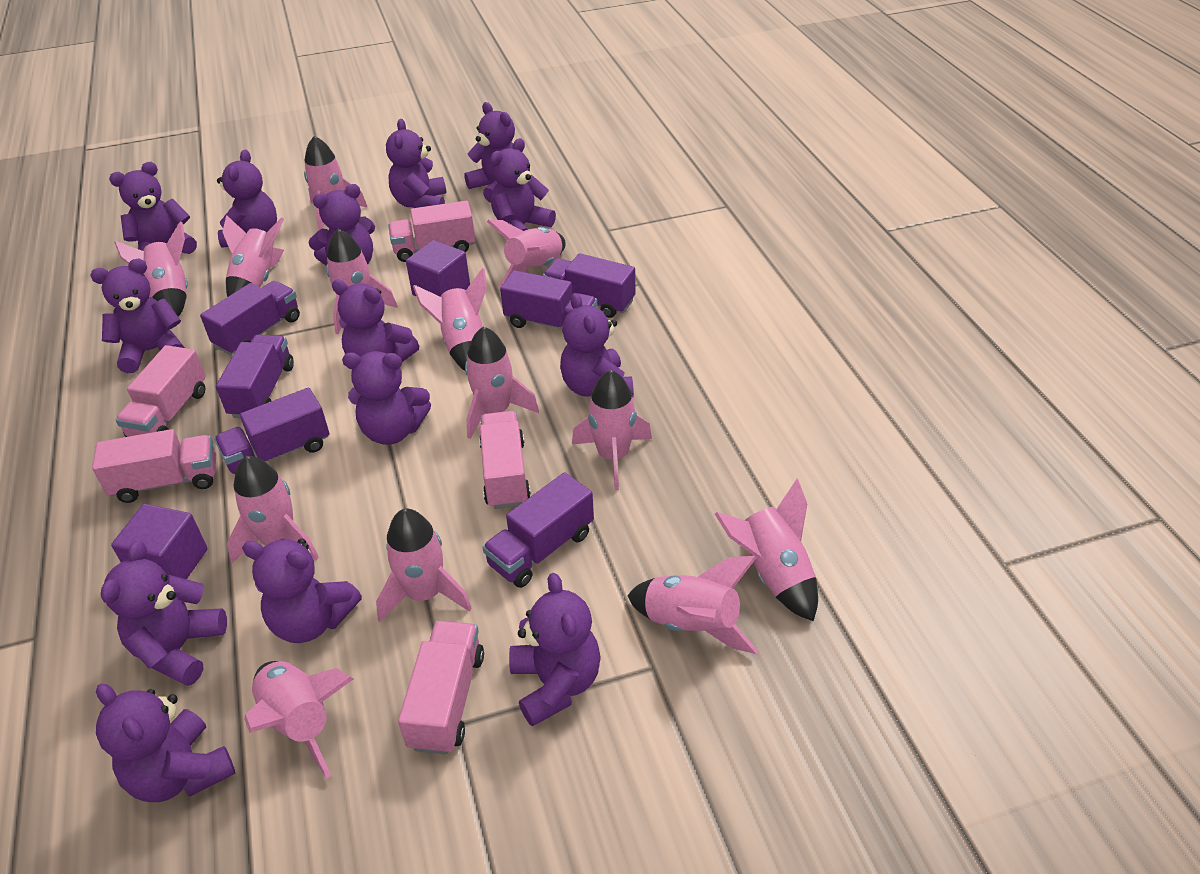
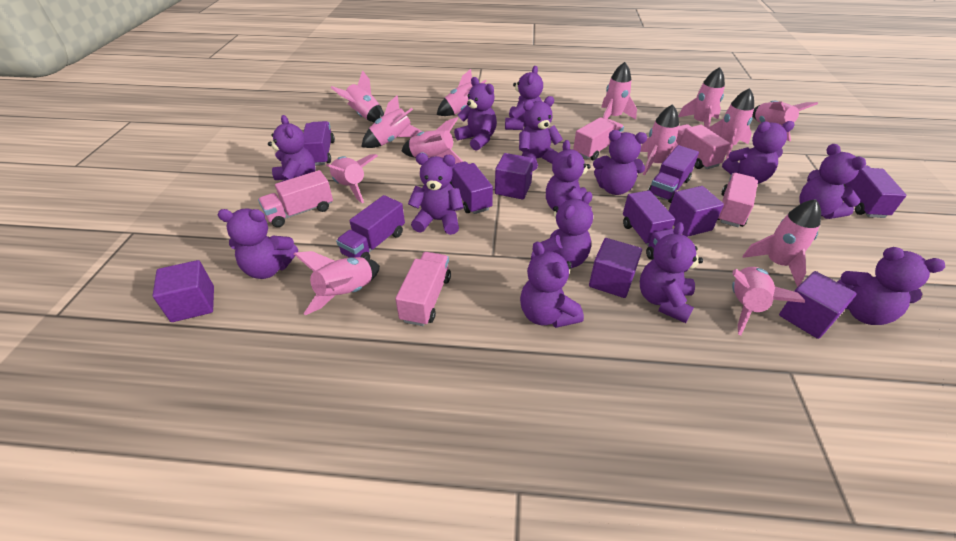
purple cube: 2 -> 5

